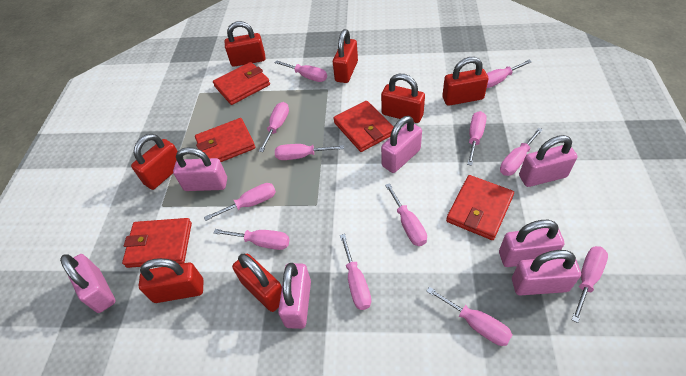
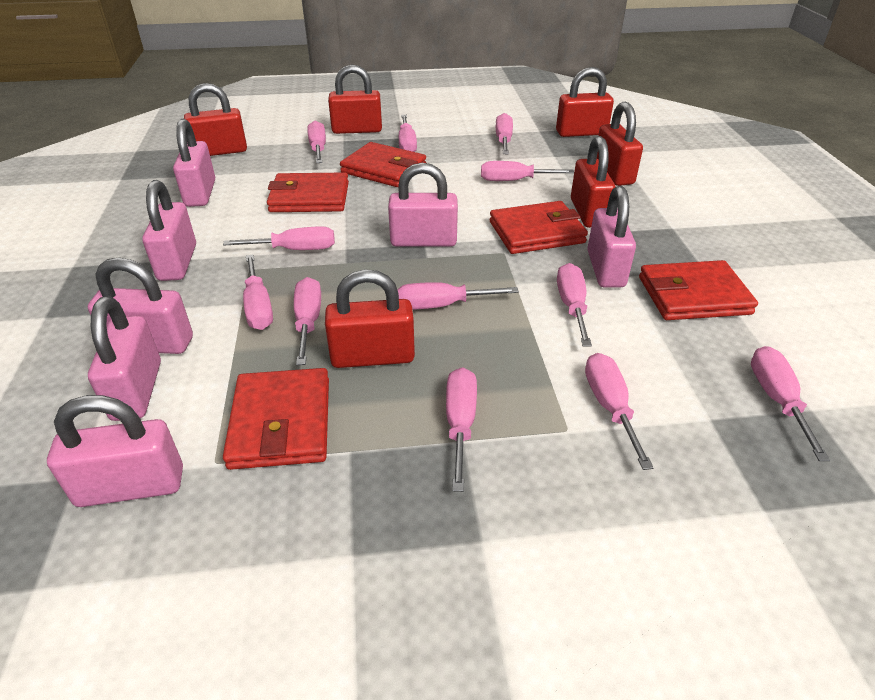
red padlock: 7 -> 6

